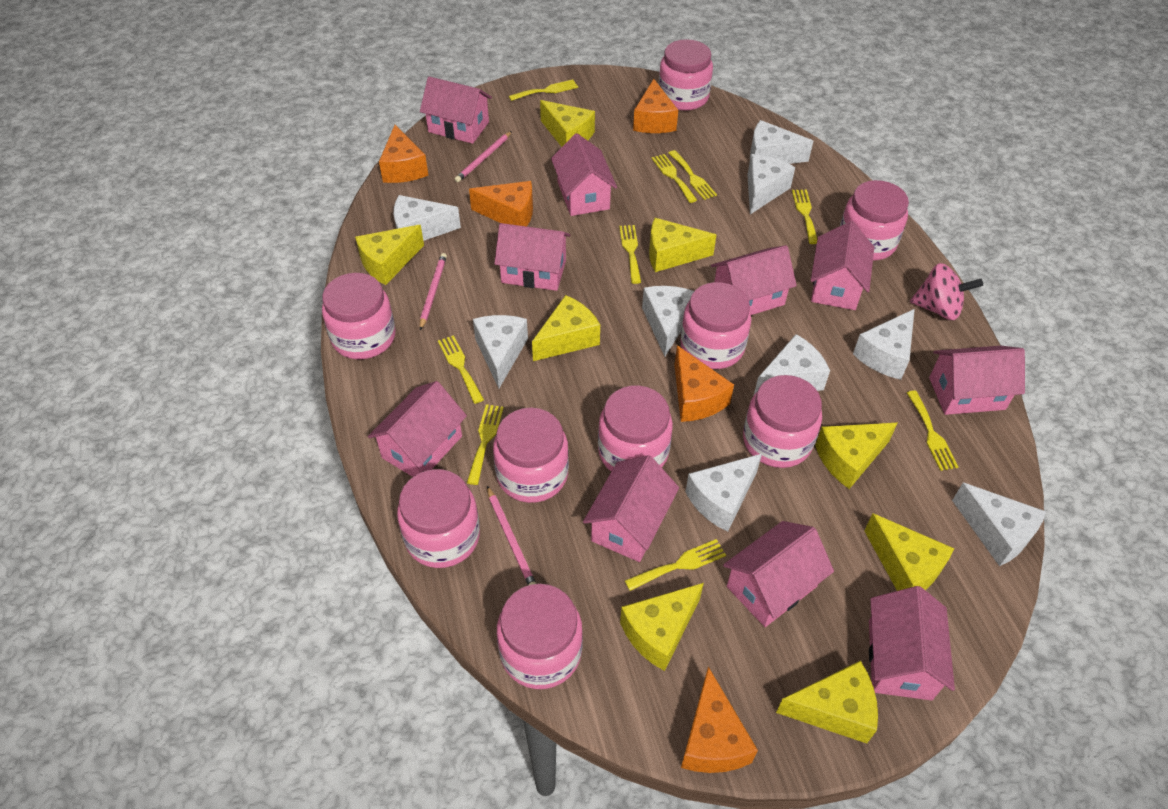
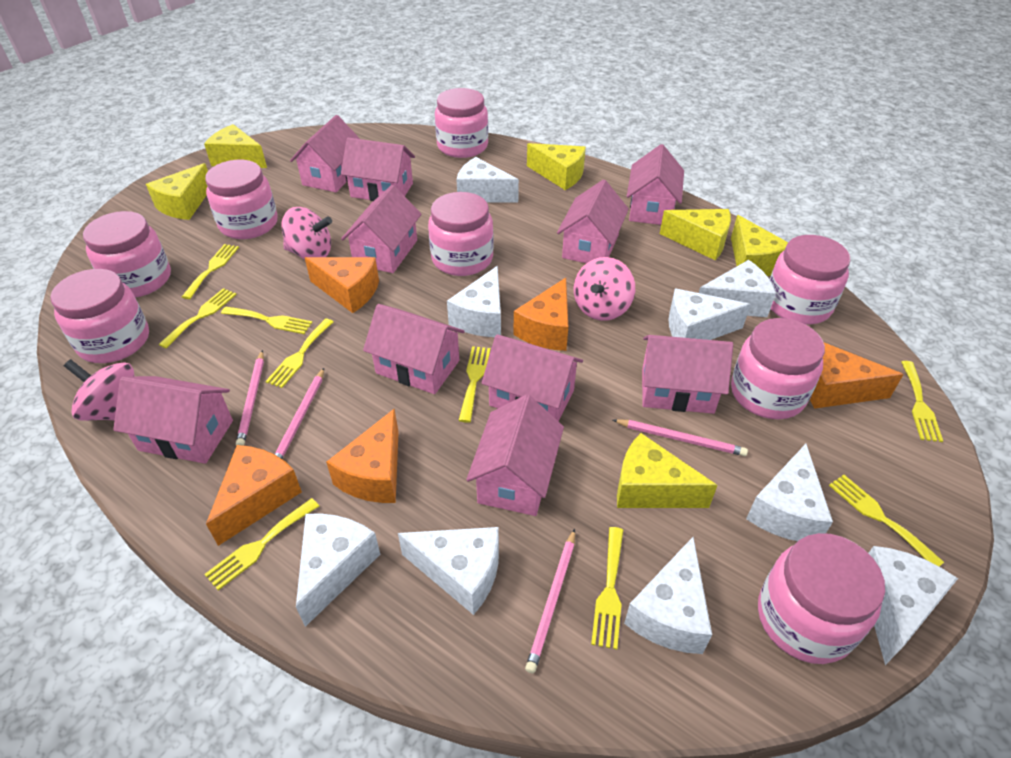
pink jar: 9 -> 8
pink pencil: 3 -> 4
pink spinning top: 1 -> 3
yellow cheese: 8 -> 6

